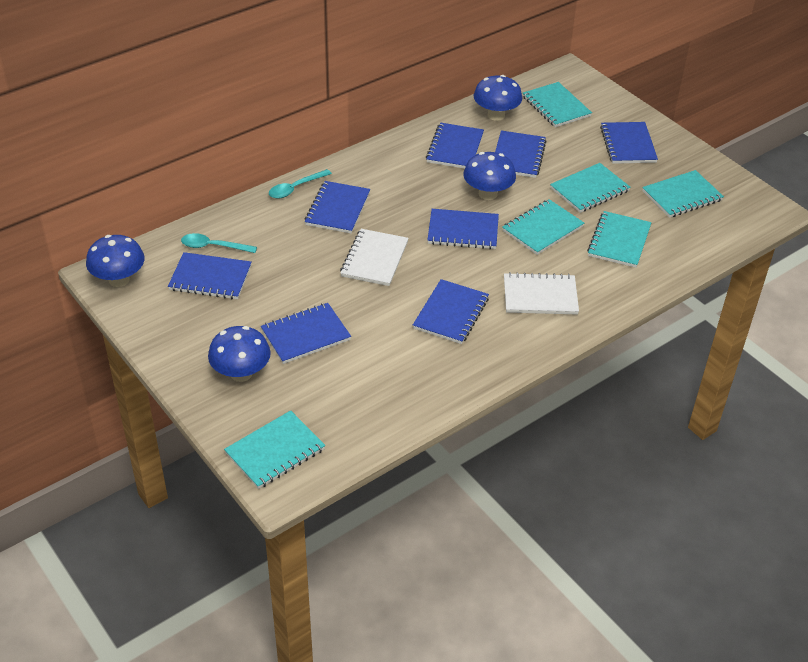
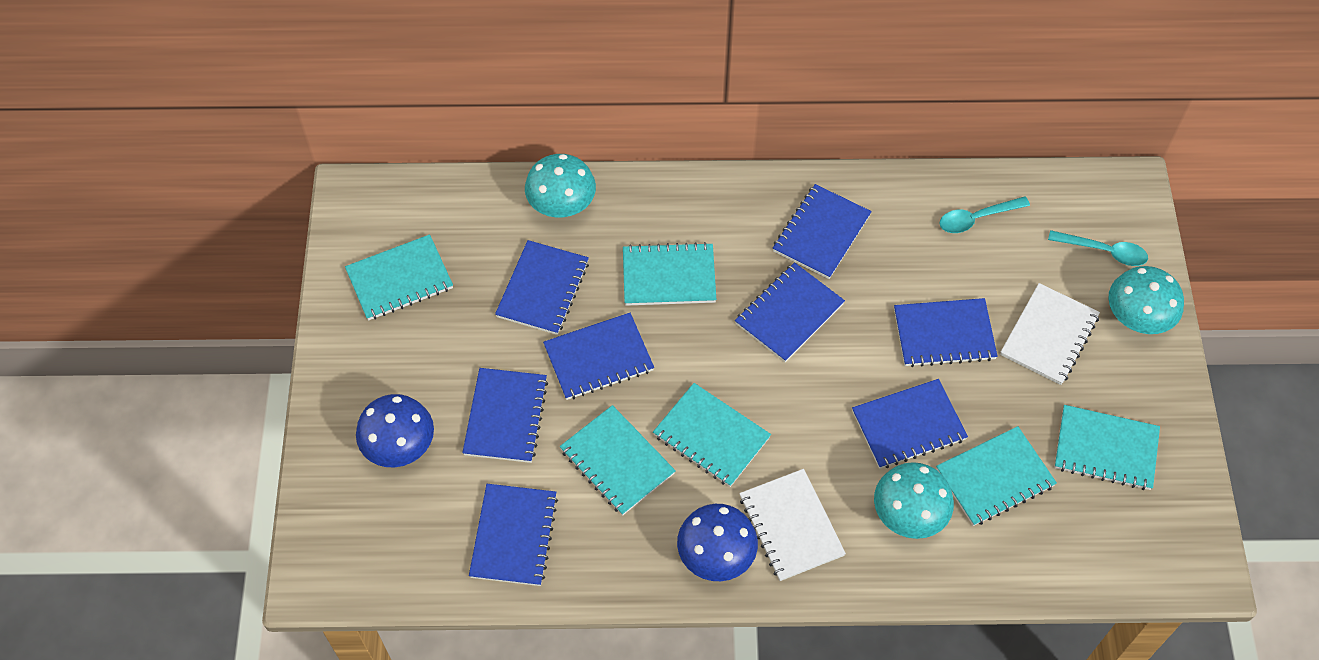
blue mushroom: 4 -> 2
turquoise mushroom: 0 -> 3

